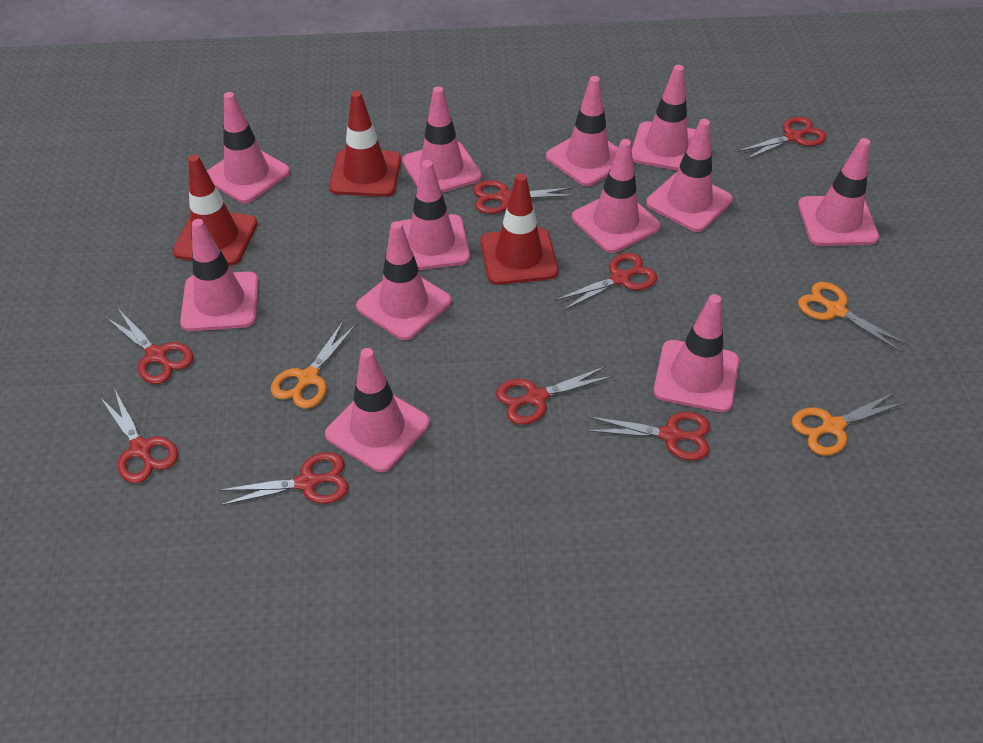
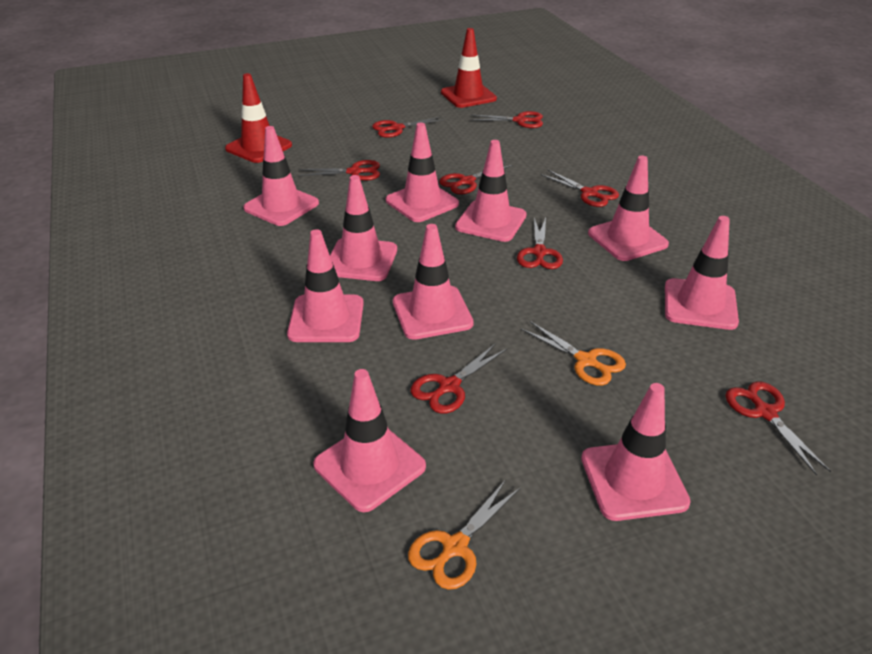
orange scissors: 3 -> 2
pink traffic cone: 12 -> 10
red traffic cone: 3 -> 2

